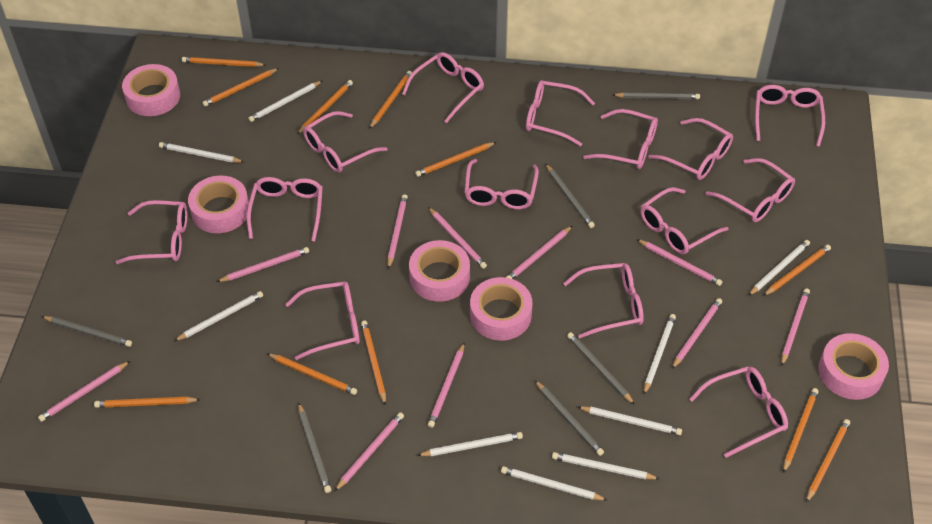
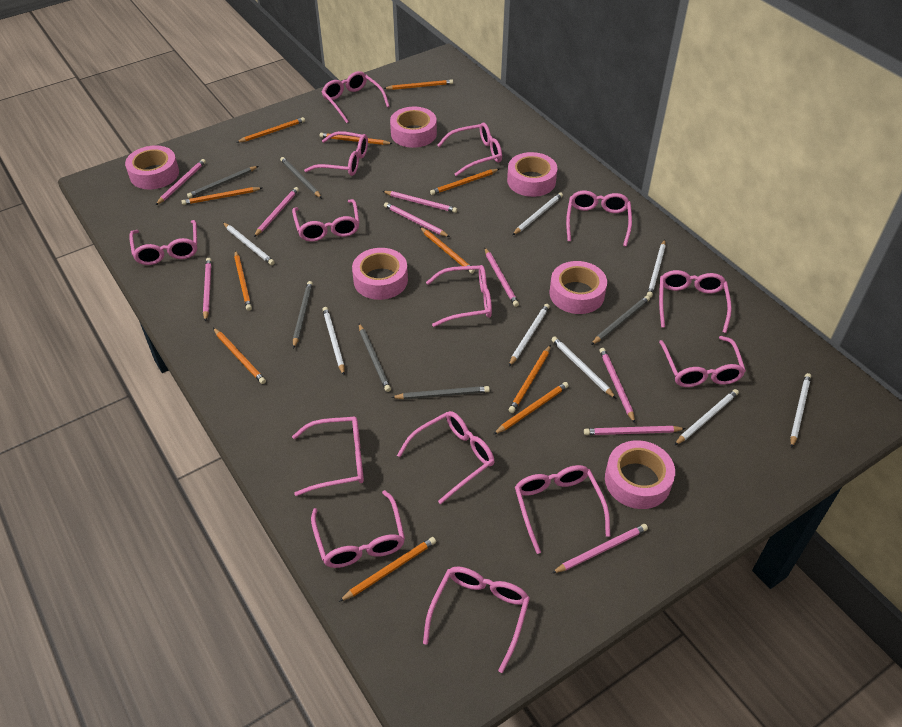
pink pencil: 10 -> 9
pink tape: 5 -> 6
white pencil: 9 -> 8

